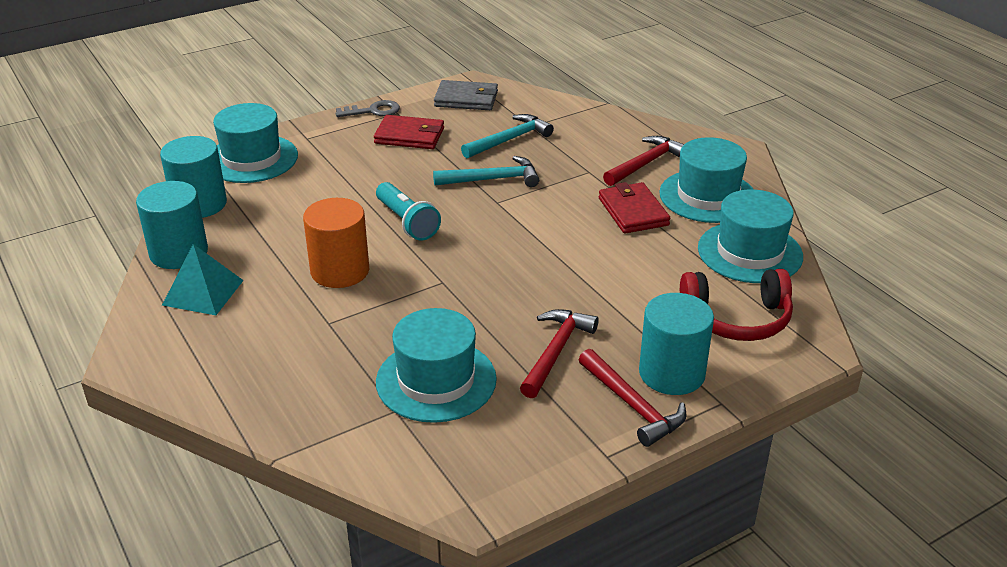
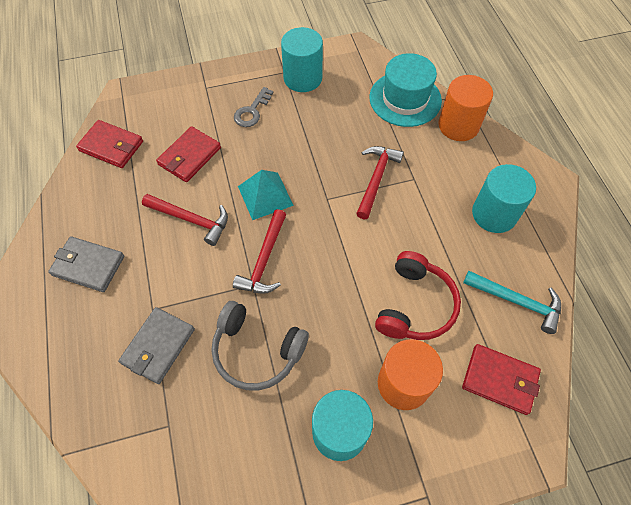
grey headphones: 0 -> 1
grey wallet: 1 -> 2
orange cylinder: 1 -> 2
red wallet: 2 -> 3
turquoise flashlight: 1 -> 0
turquoise hammer: 2 -> 1
turquoise hat: 4 -> 1

